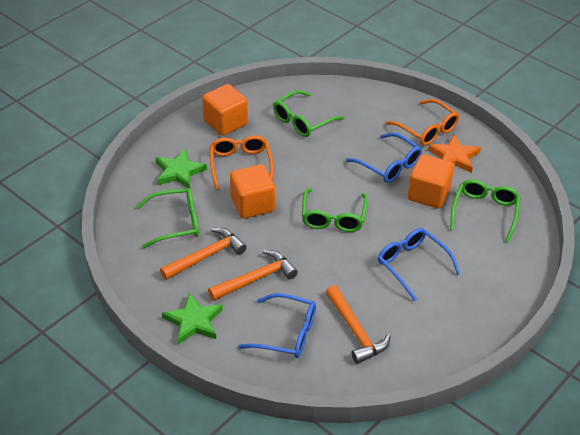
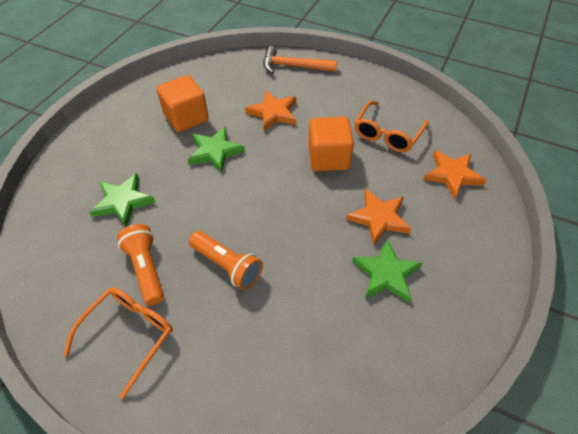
blue glasses: 3 -> 0
green glasses: 4 -> 0
green star: 2 -> 3
orange cube: 3 -> 2
orange flashlight: 0 -> 2
orange hammer: 3 -> 1
orange star: 1 -> 3

